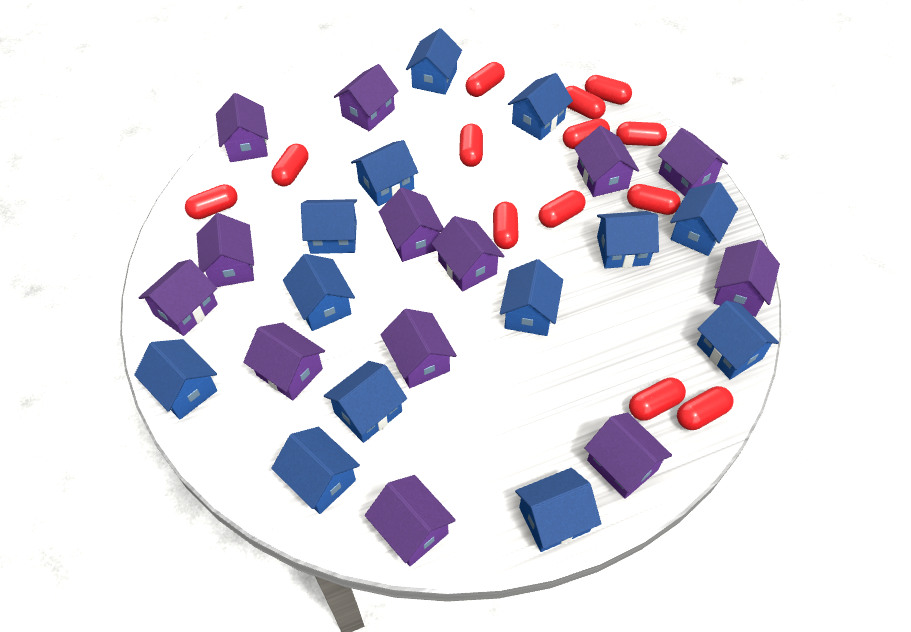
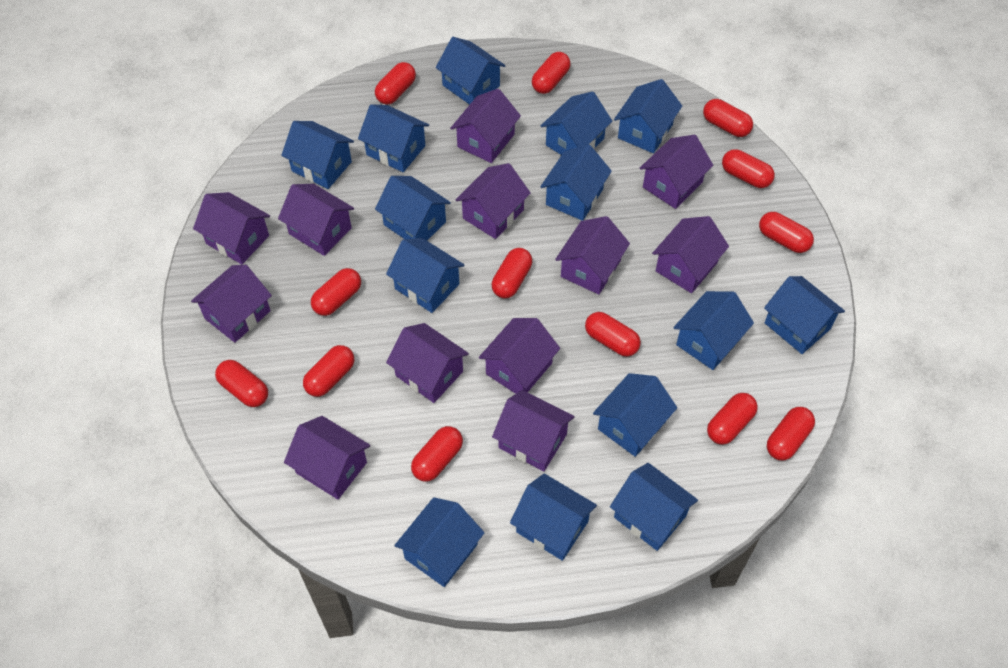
blue house: 13 -> 14
purple house: 13 -> 12

